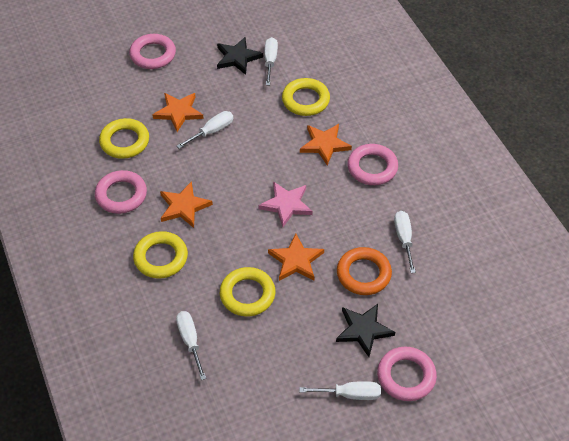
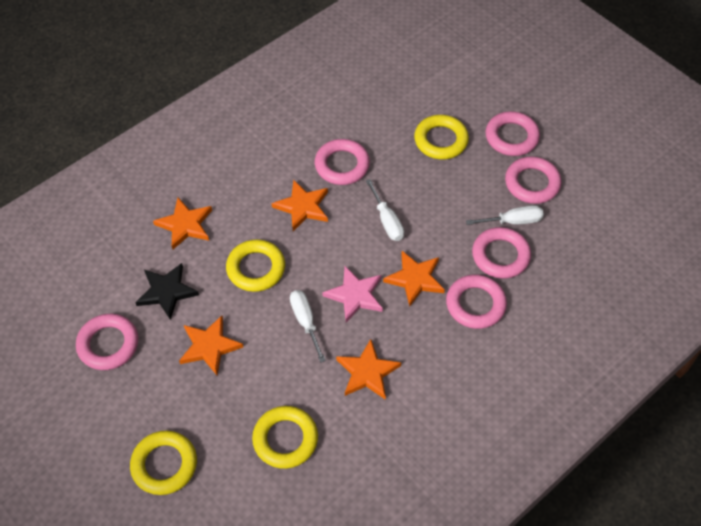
black star: 2 -> 1
orange ring: 1 -> 0
orange star: 4 -> 5
pink ring: 4 -> 6
white screwdriver: 5 -> 3

